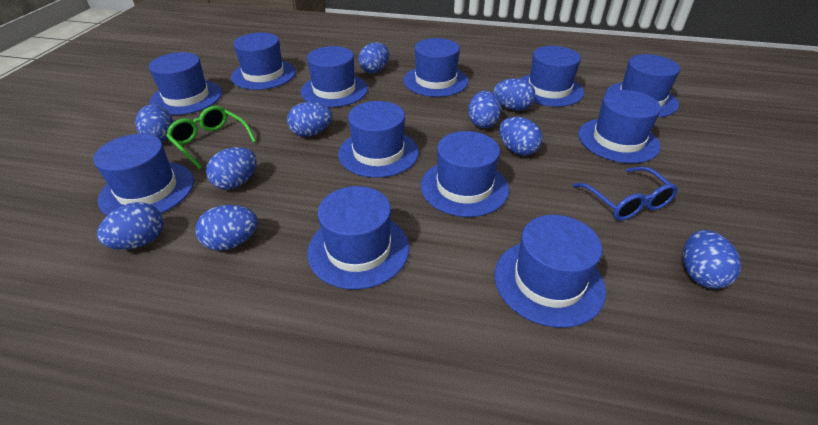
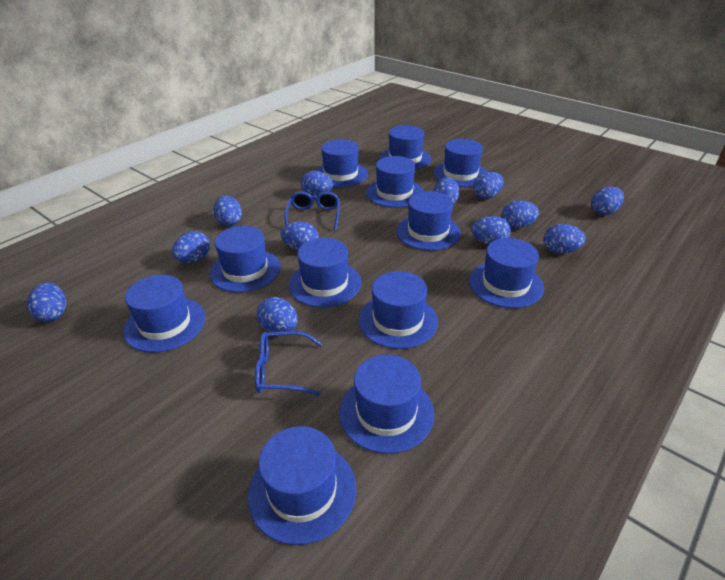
blue egg: 10 -> 12
blue glasses: 1 -> 2
green glasses: 1 -> 0

